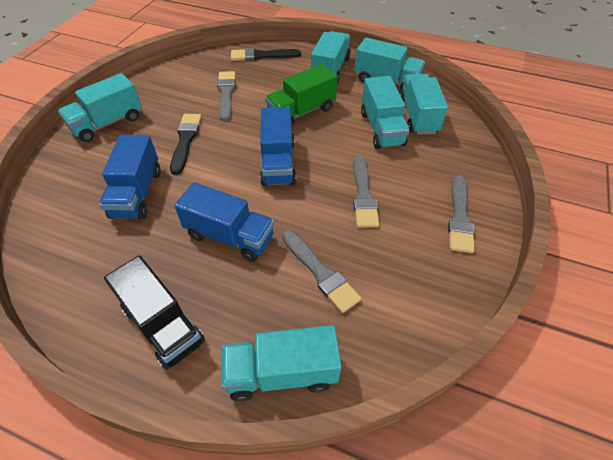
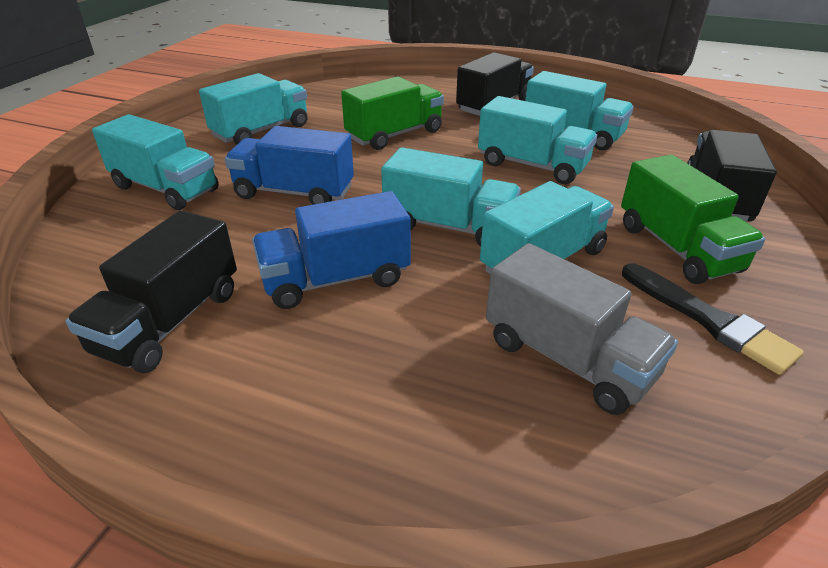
black brush: 2 -> 1
black truck: 1 -> 3
blue truck: 3 -> 2
green truck: 1 -> 2
grey brush: 4 -> 0
grey truck: 0 -> 1

